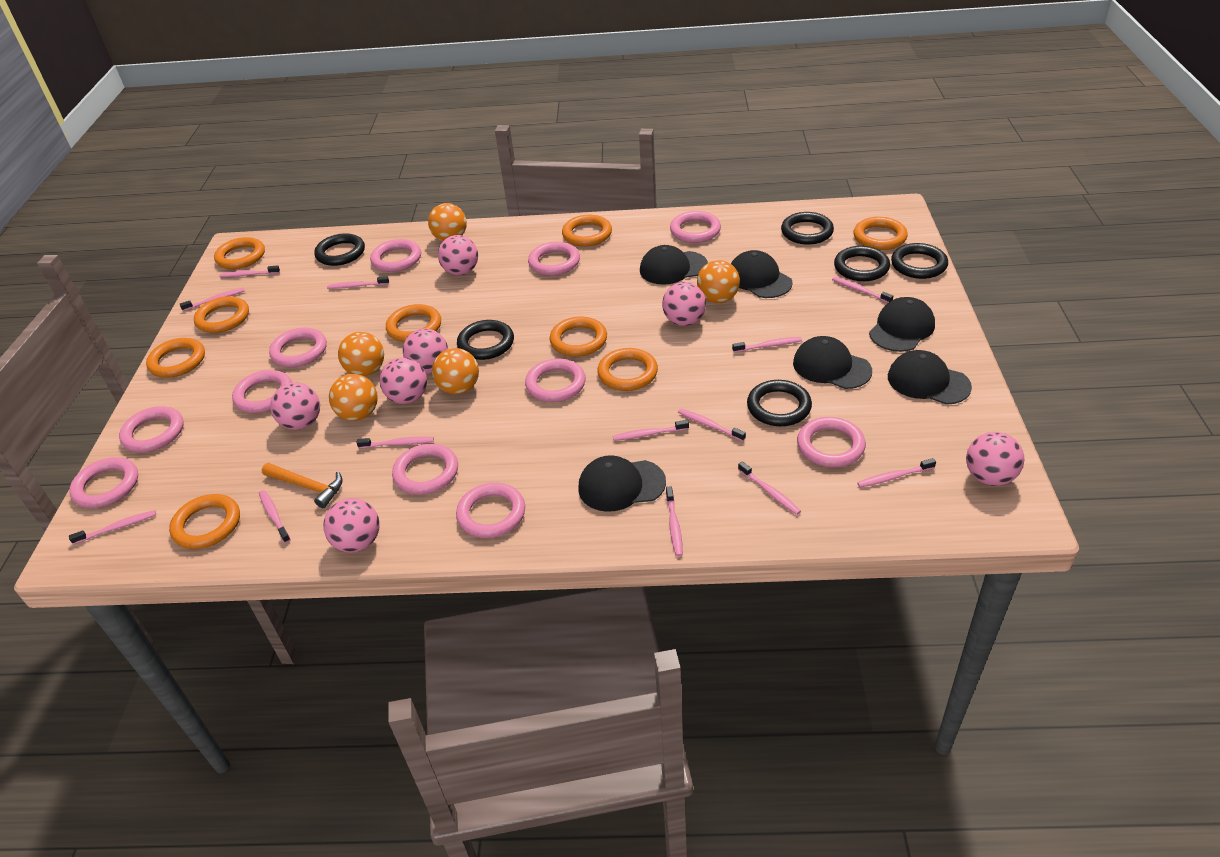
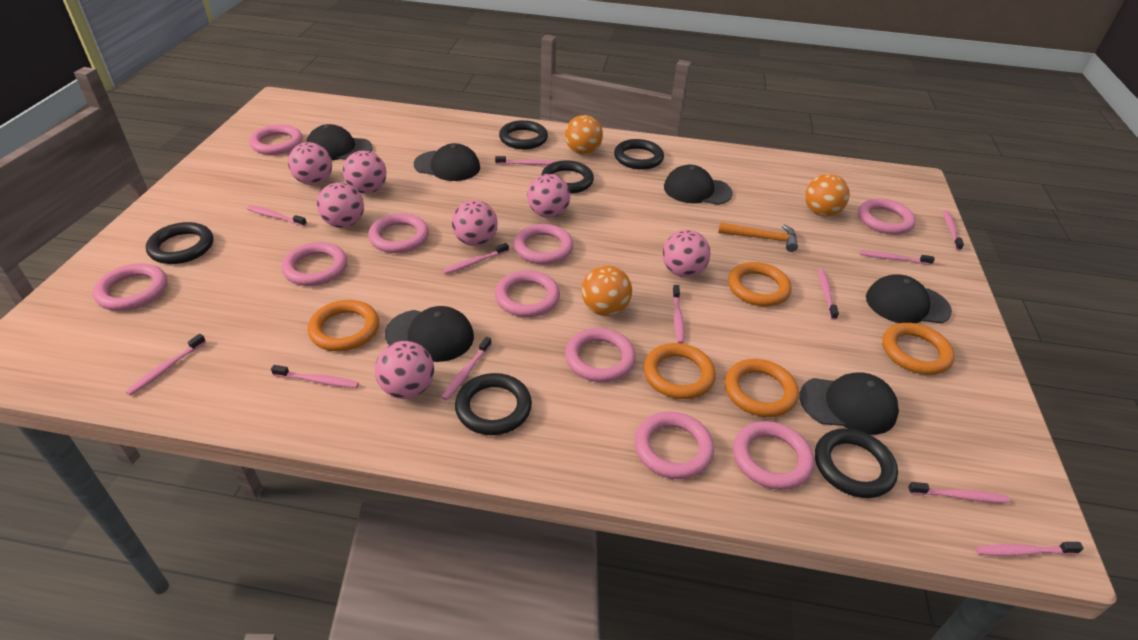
orange ball: 5 -> 3
orange ring: 9 -> 5
pink ring: 11 -> 10
pink toothbrush: 13 -> 12

